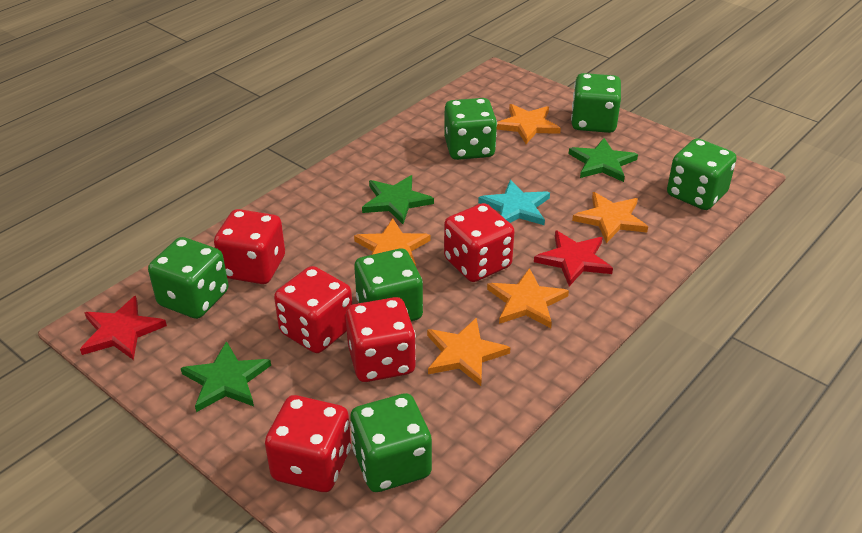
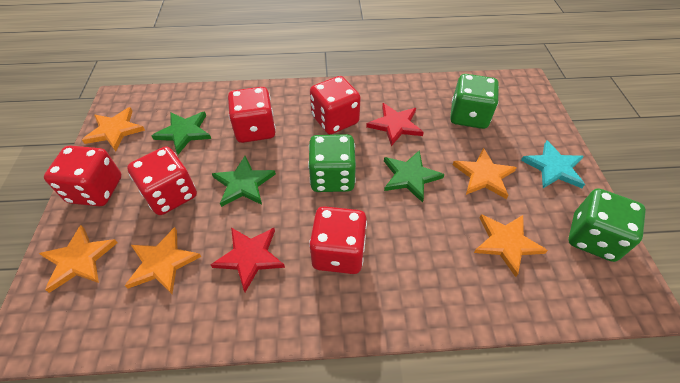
green dice: 6 -> 3

